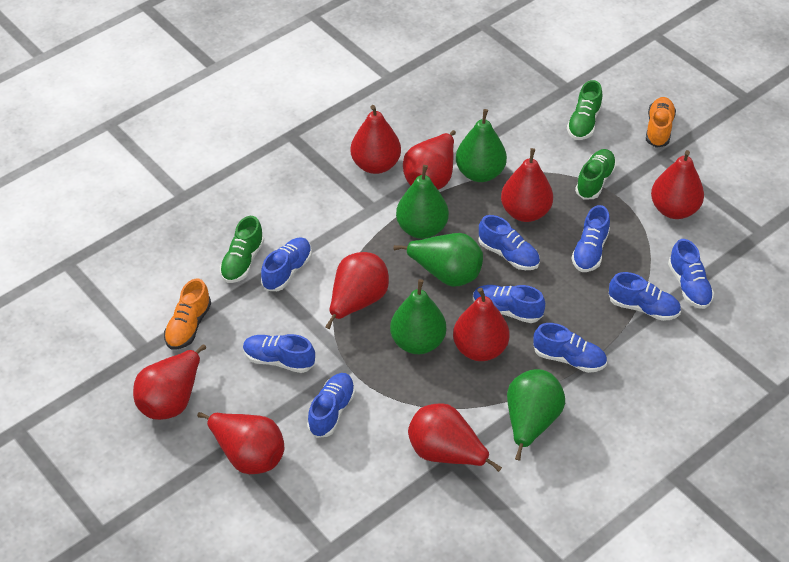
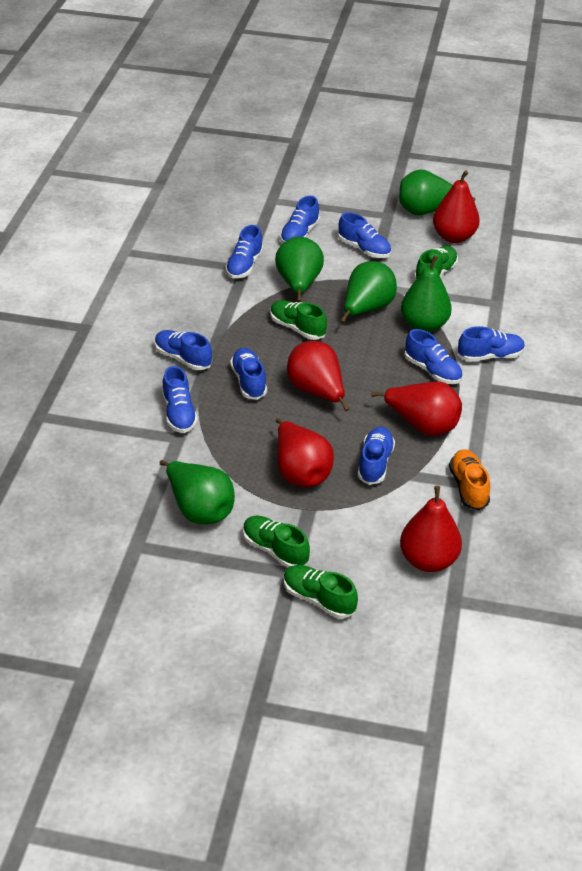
green shoe: 3 -> 4
orange shoe: 2 -> 1
red pear: 9 -> 5

